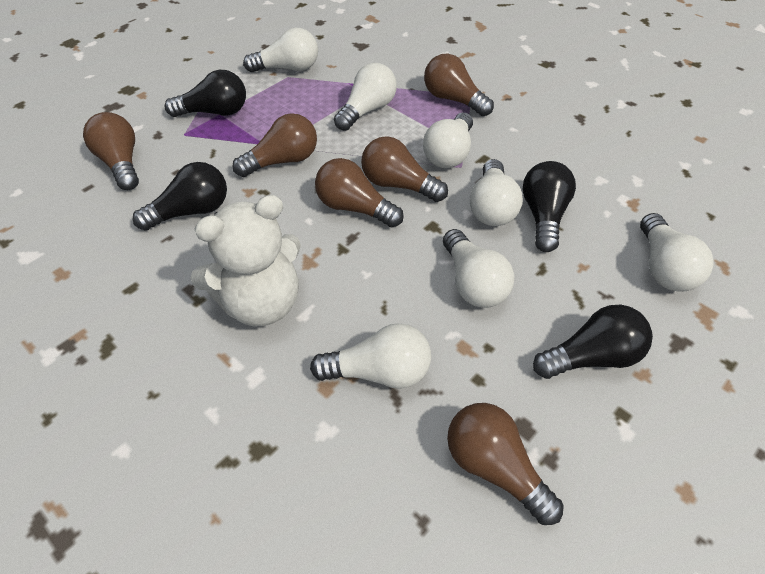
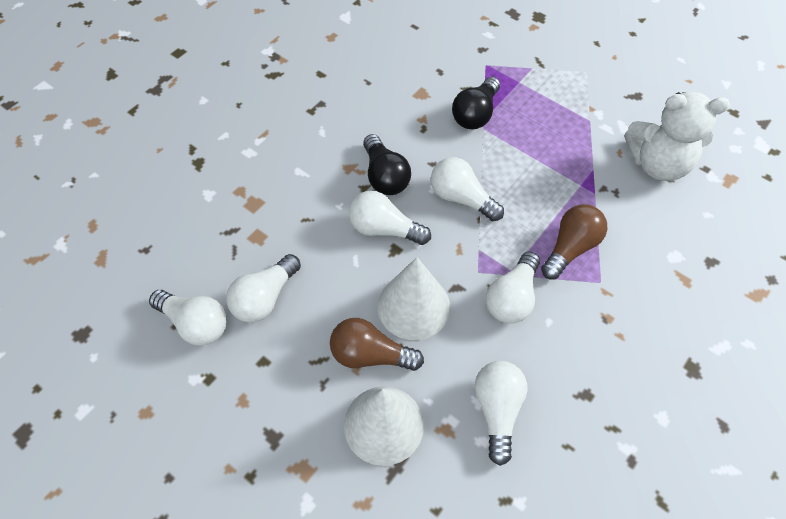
black light bulb: 4 -> 2
brown light bulb: 6 -> 2
white cone: 0 -> 2
white light bulb: 7 -> 6

